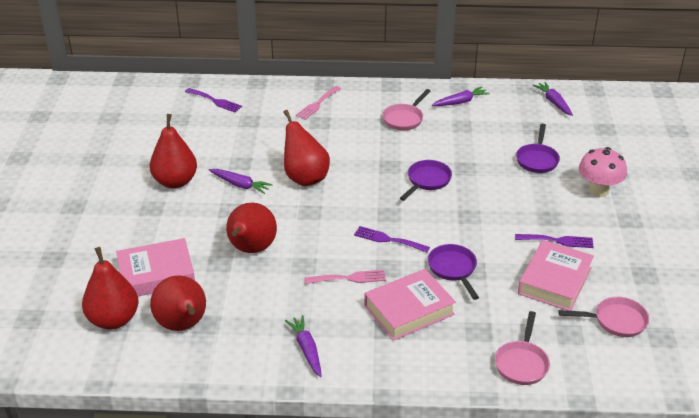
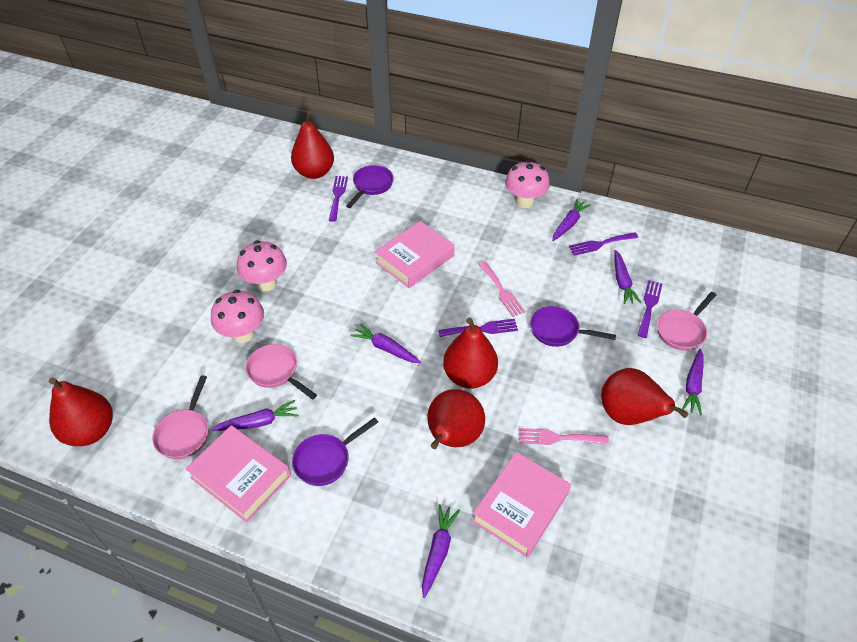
pink mushroom: 1 -> 3
purple carrot: 4 -> 6
purple fork: 3 -> 4

